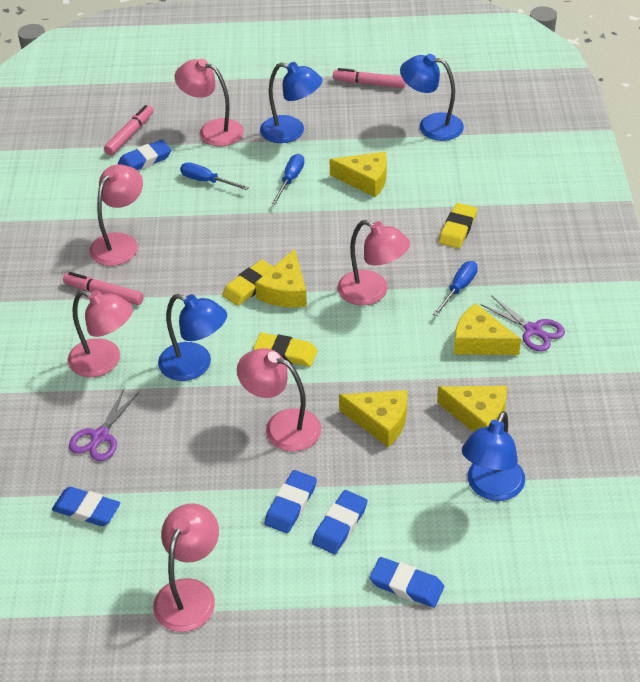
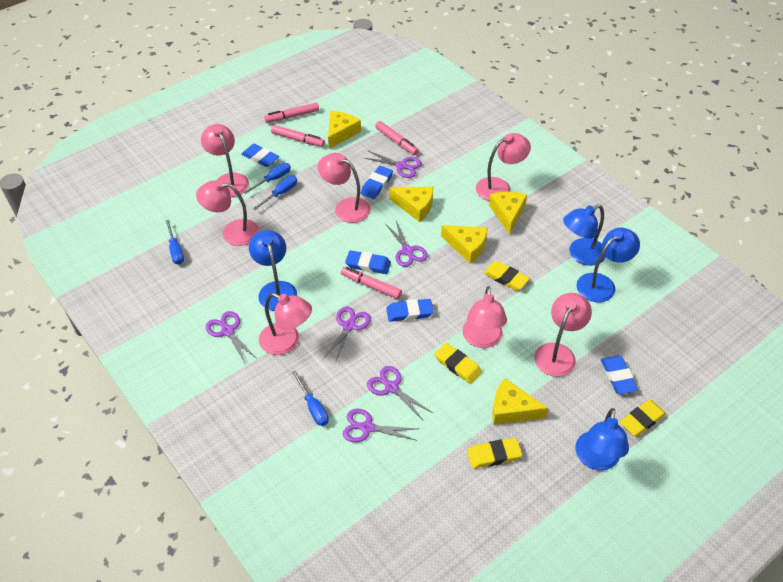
blue screwdriver: 3 -> 4
pink lamp: 6 -> 7
pink marker: 3 -> 4
purple scissors: 2 -> 6
yellow eraser: 3 -> 4

